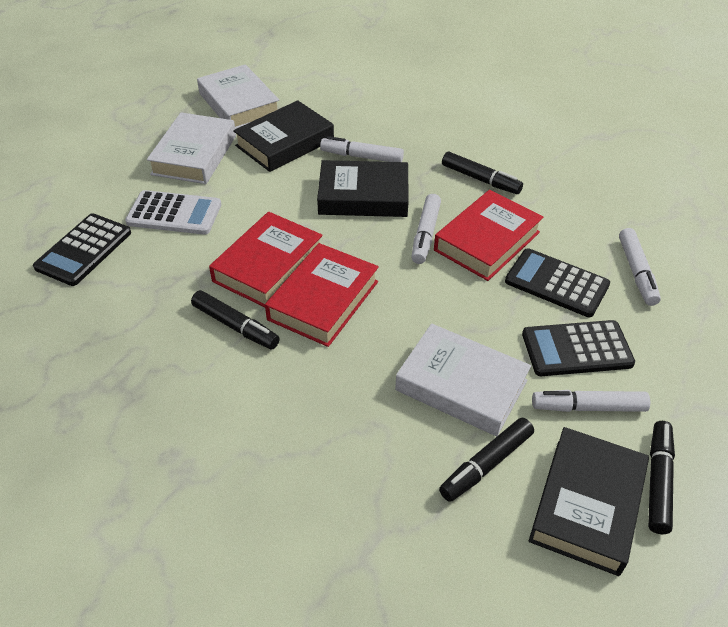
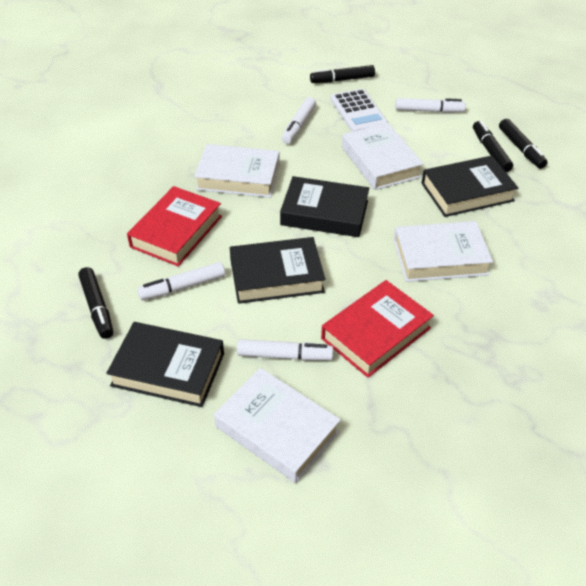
black book: 3 -> 4
black calculator: 3 -> 0
red book: 3 -> 2
white book: 3 -> 4

